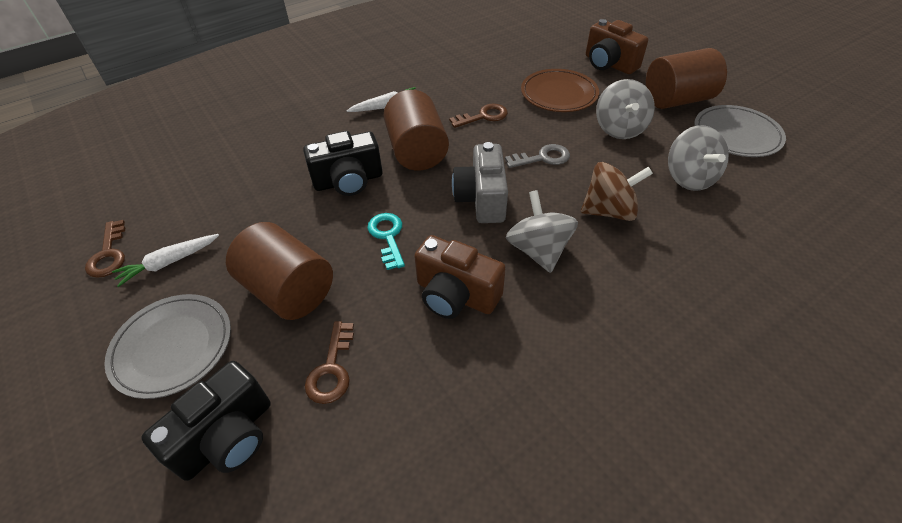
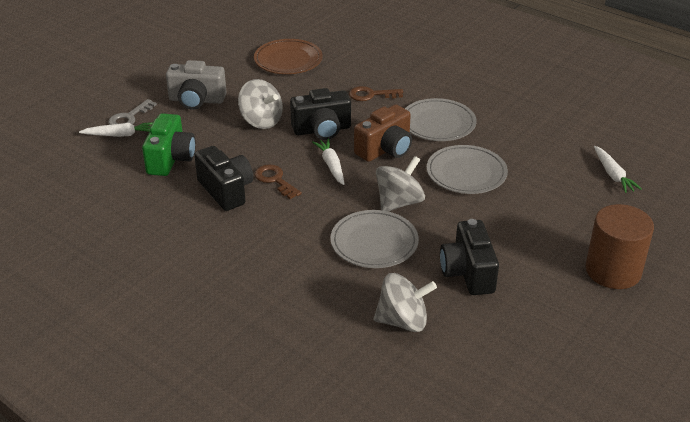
black camera: 2 -> 3
brown camera: 2 -> 1
brown cylinder: 3 -> 1
brown key: 3 -> 2
brown spinning top: 1 -> 0
green camera: 0 -> 1
grey plate: 2 -> 3
turquoise key: 1 -> 0
white carrot: 2 -> 3

